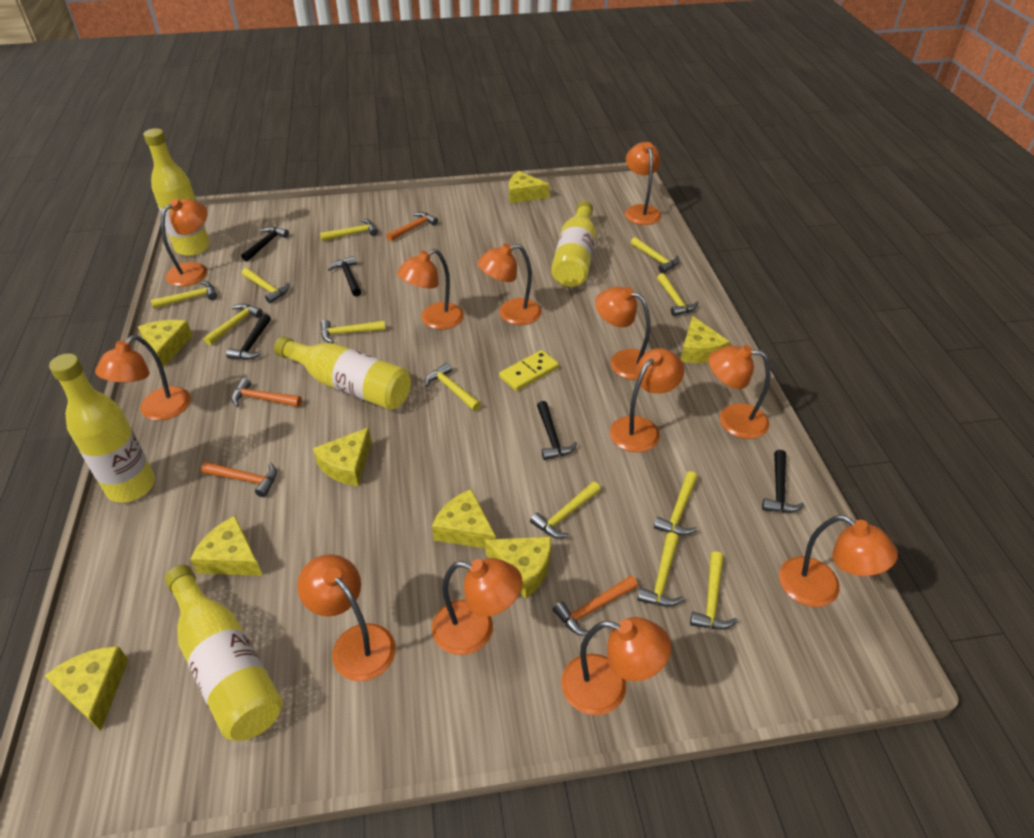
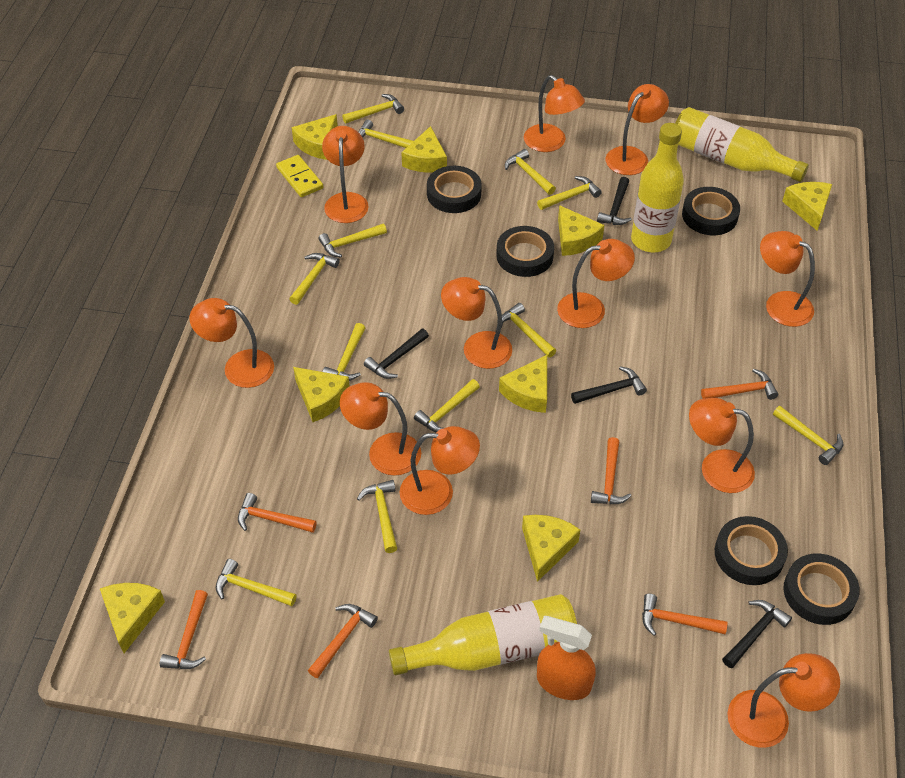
black hammer: 5 -> 4
black tape: 0 -> 5
orange hammer: 4 -> 6
orange lamp: 12 -> 11
orange spray bottle: 0 -> 1
yellow bottle: 5 -> 3

